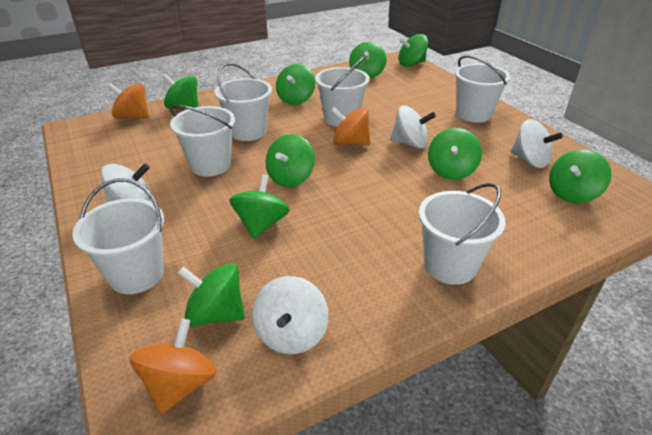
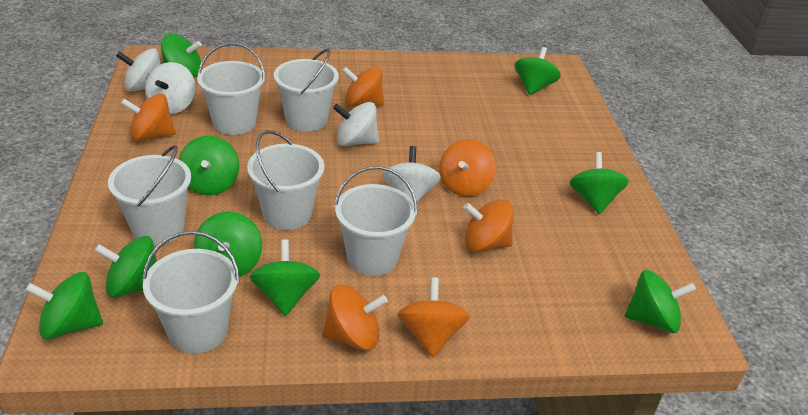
orange spinning top: 3 -> 6

